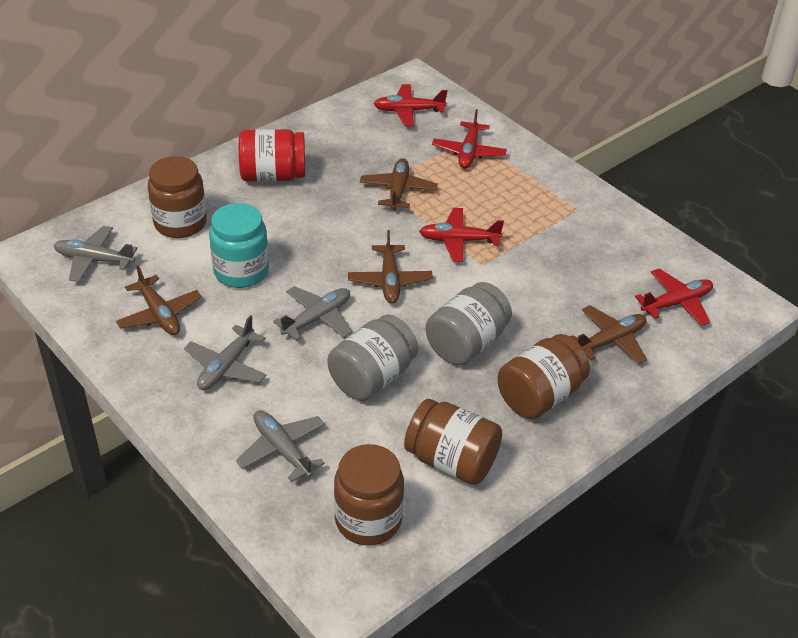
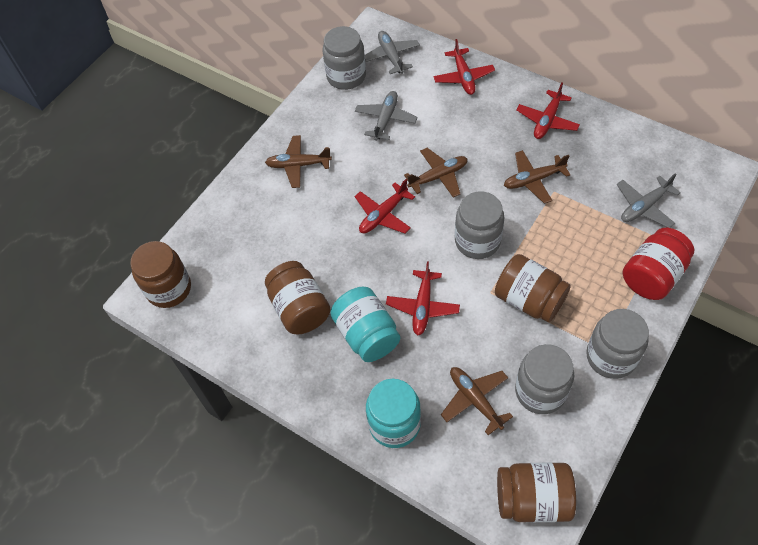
grey jar: 2 -> 4
grey plane: 4 -> 3
turquoise jar: 1 -> 2

